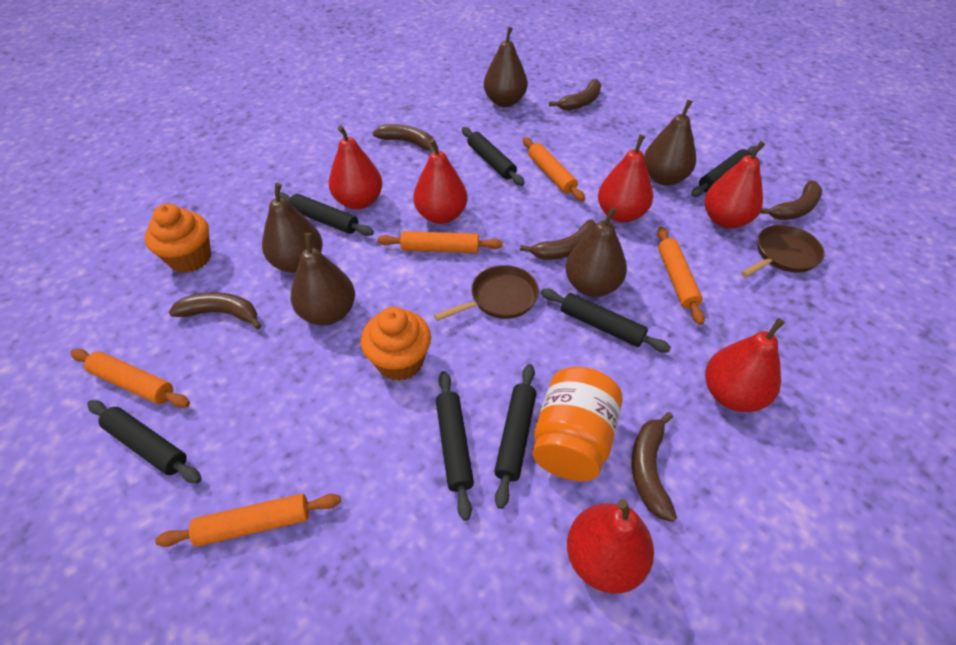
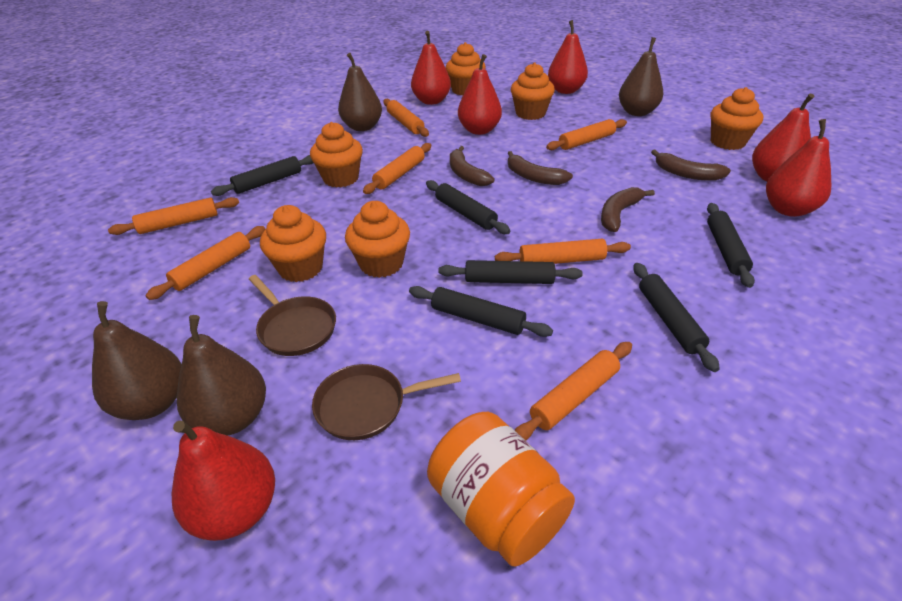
black rolling pin: 7 -> 6
brown banana: 6 -> 4
brown pear: 5 -> 4
orange cupcake: 2 -> 6
orange rolling pin: 5 -> 7

